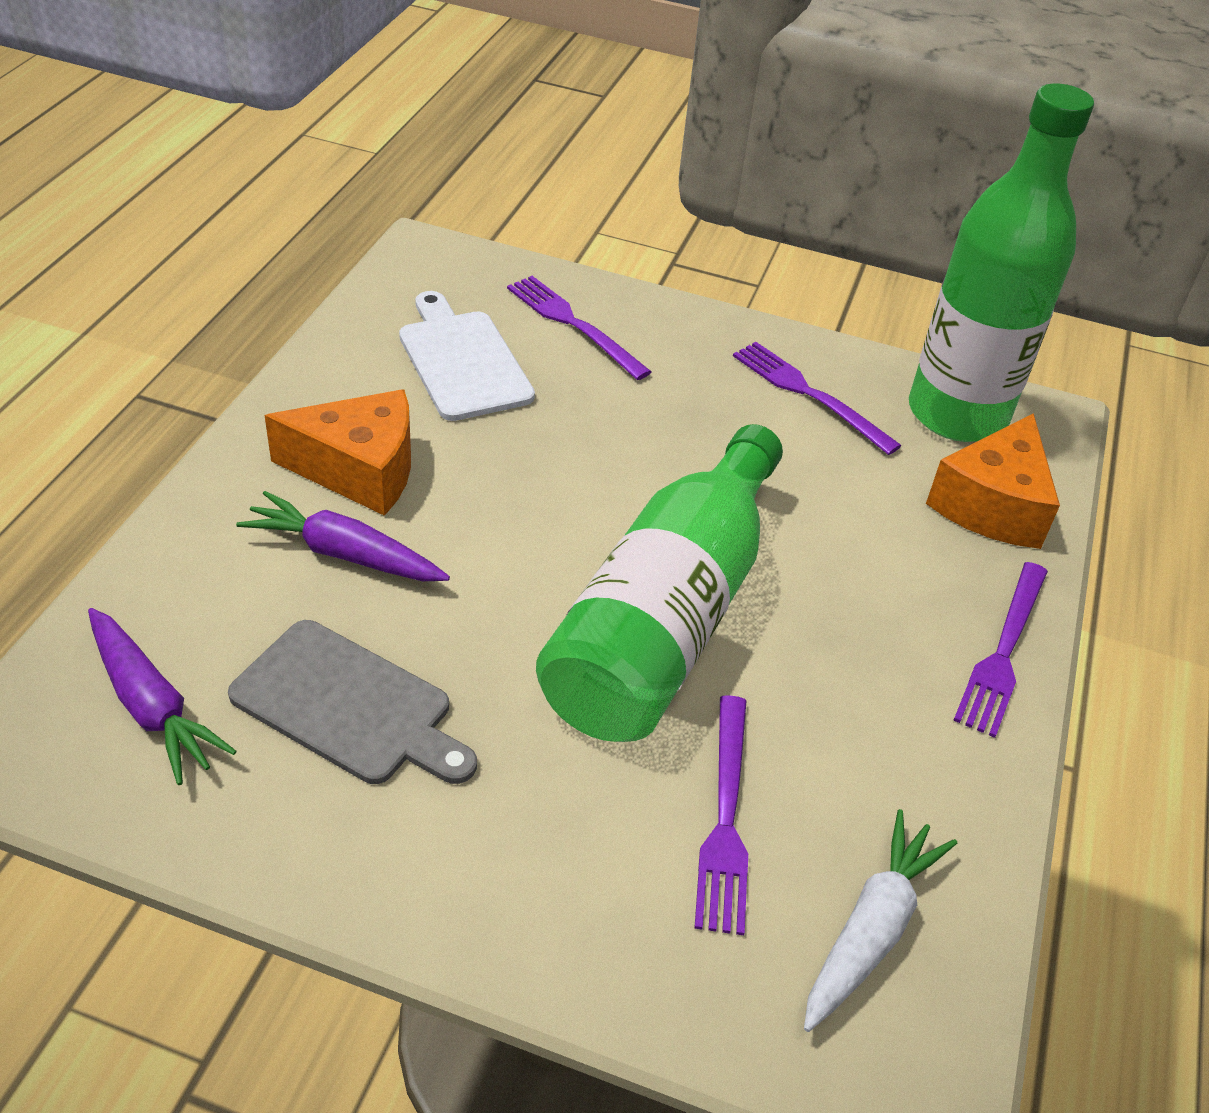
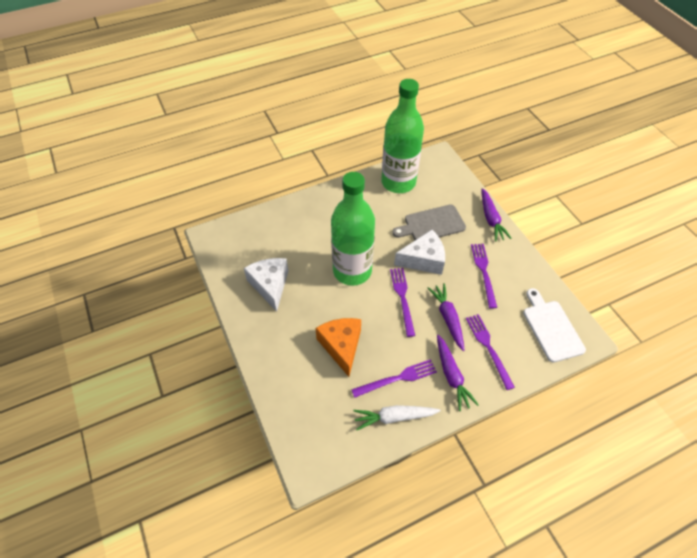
orange cheese: 2 -> 1
purple carrot: 2 -> 3
white cheese: 0 -> 2

